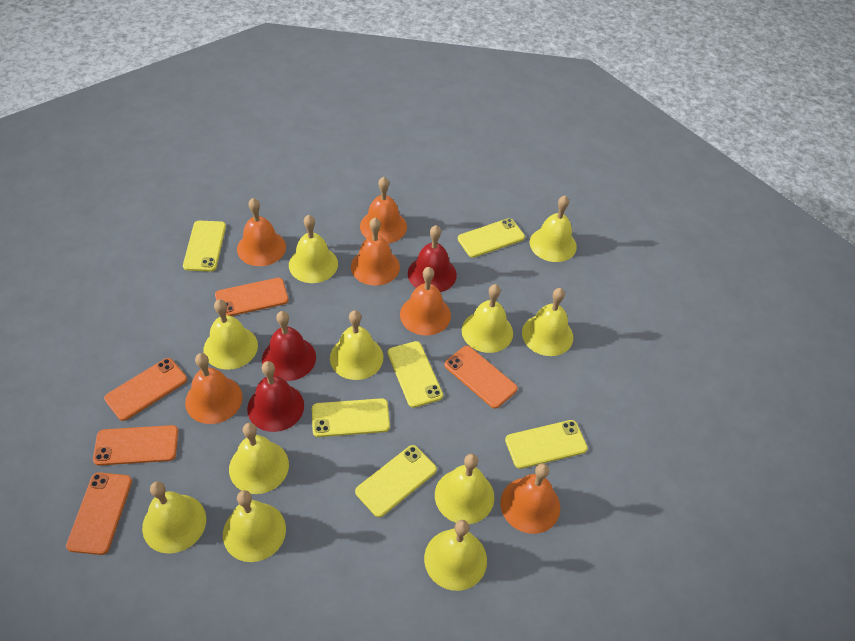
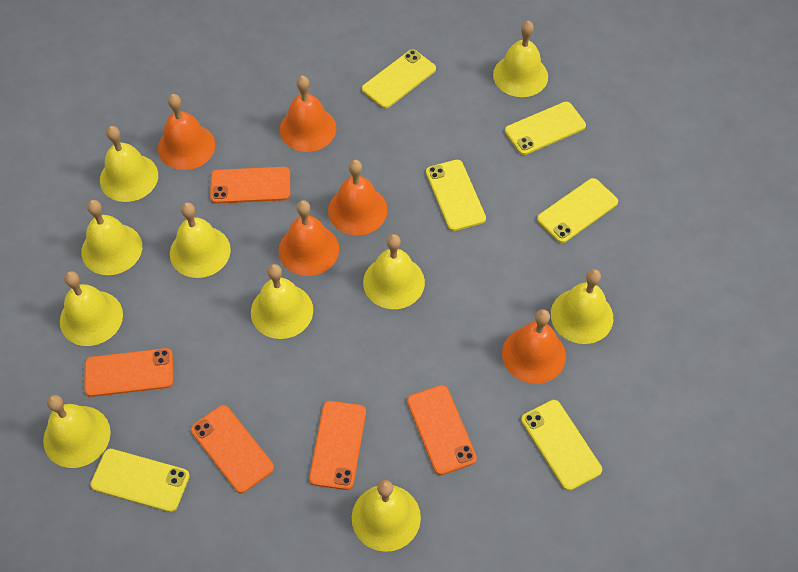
orange bell: 6 -> 5
red bell: 3 -> 0
yellow bell: 11 -> 10

